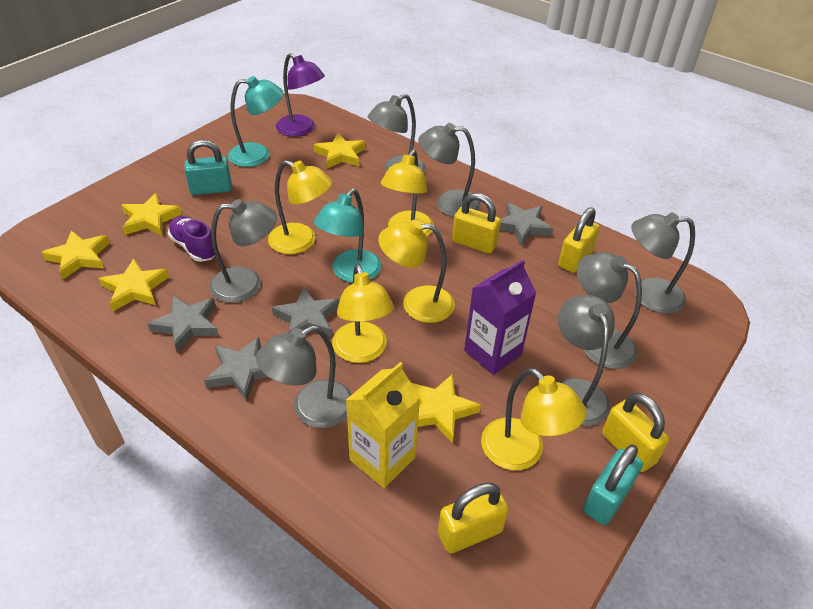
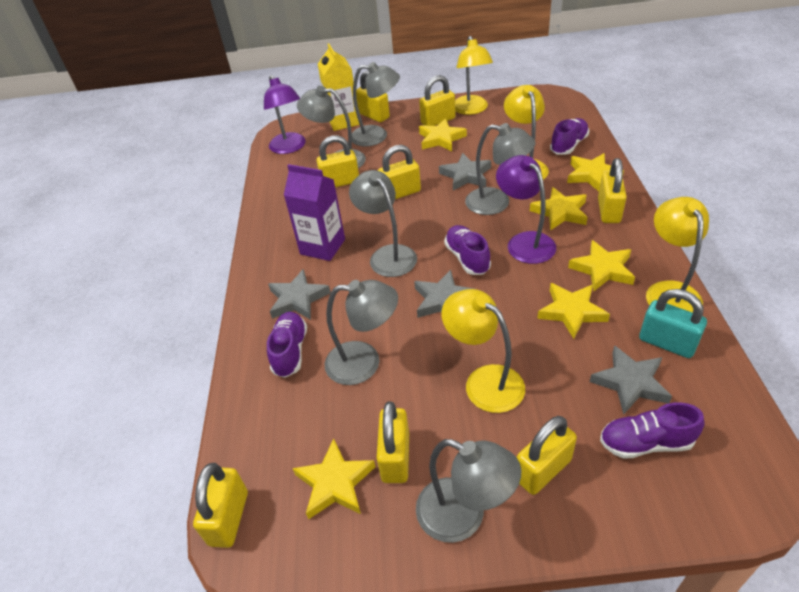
grey lamp: 7 -> 6
purple lamp: 1 -> 2
purple shoe: 1 -> 4
turquoise lamp: 2 -> 0
turquoise padlock: 2 -> 1
yellow lamp: 5 -> 4
yellow padlock: 4 -> 8
yellow star: 5 -> 6

